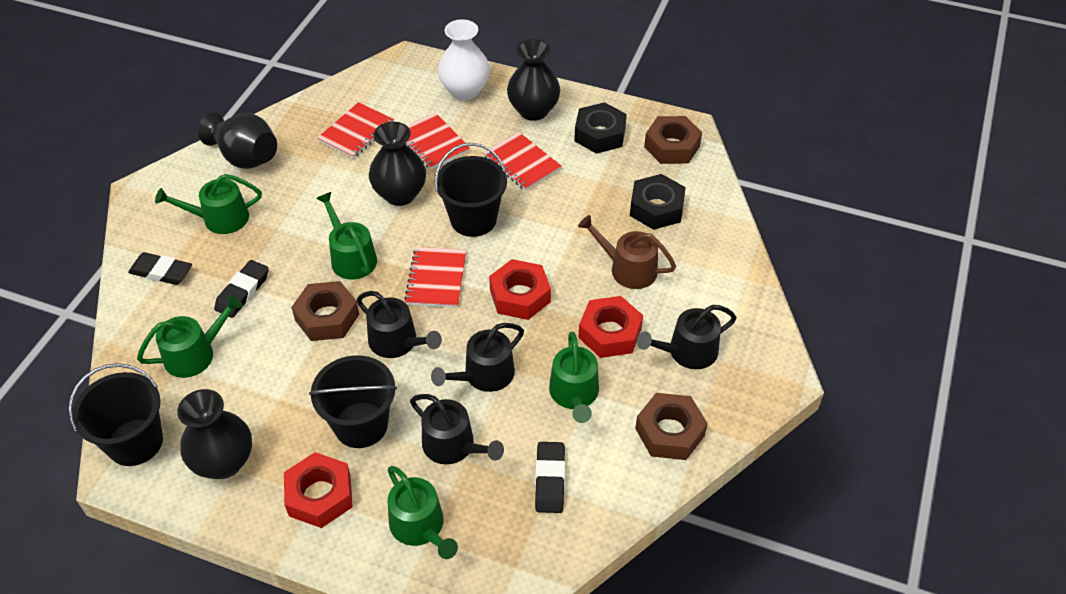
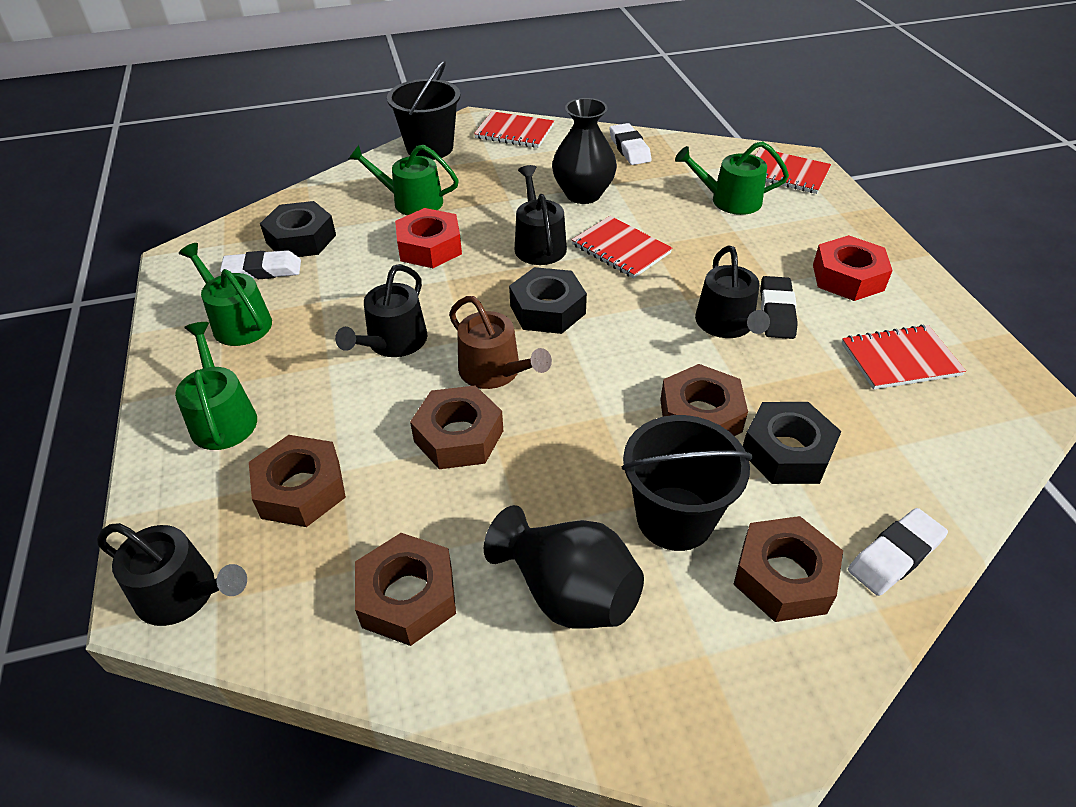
black bucket: 3 -> 2
black eraser: 3 -> 1
black nut: 2 -> 3
black vase: 4 -> 2
brown nut: 3 -> 5
green watering can: 5 -> 4
red nut: 3 -> 2
white eraser: 0 -> 3
white vase: 1 -> 0

